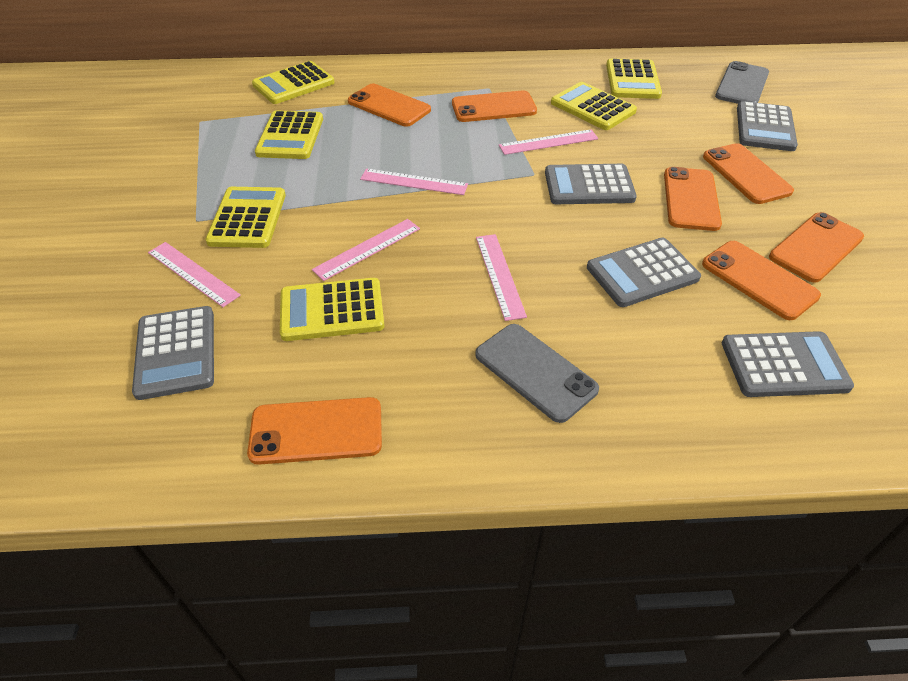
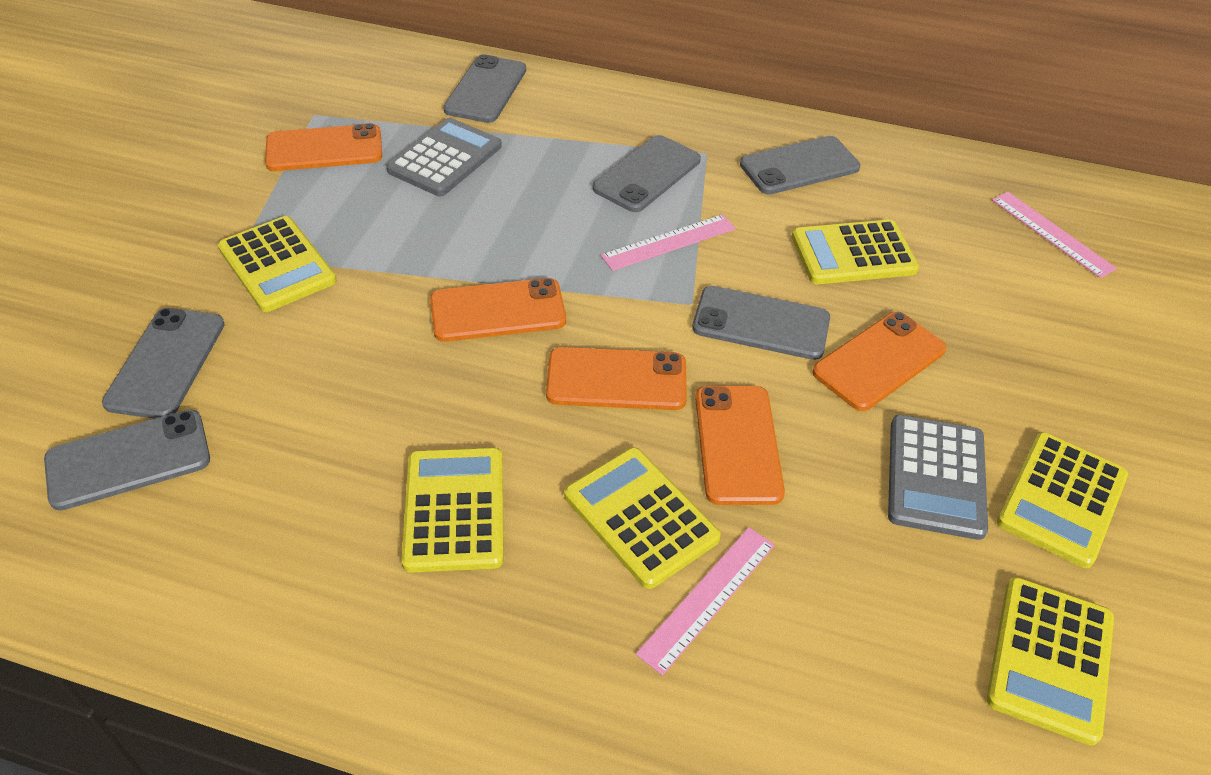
grey calculator: 5 -> 2
grey phone: 2 -> 6
orange phone: 7 -> 5
pink ruler: 5 -> 3

